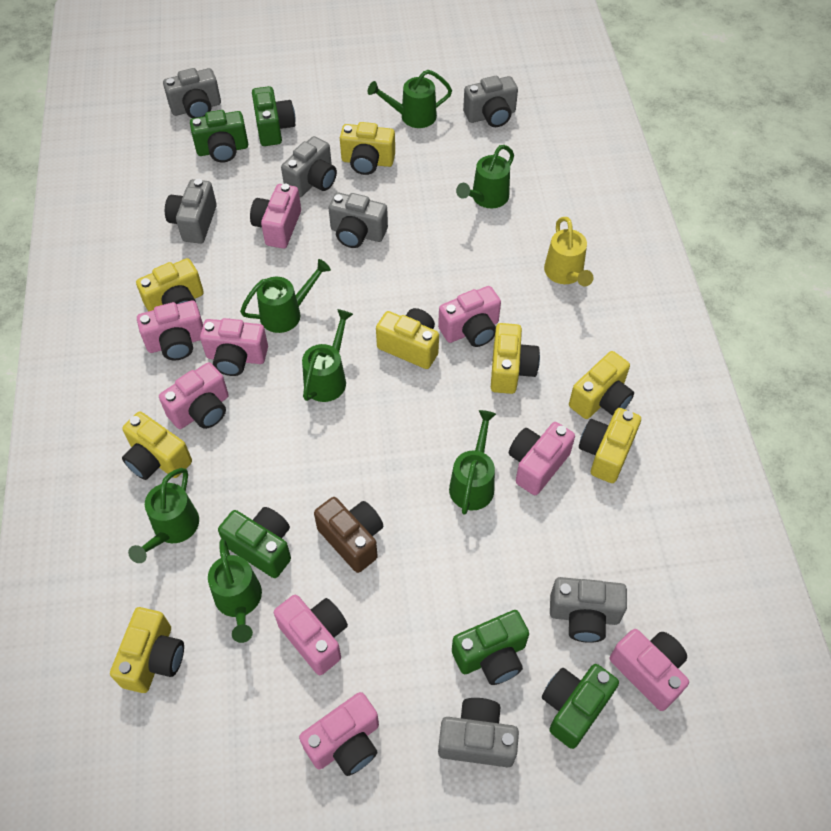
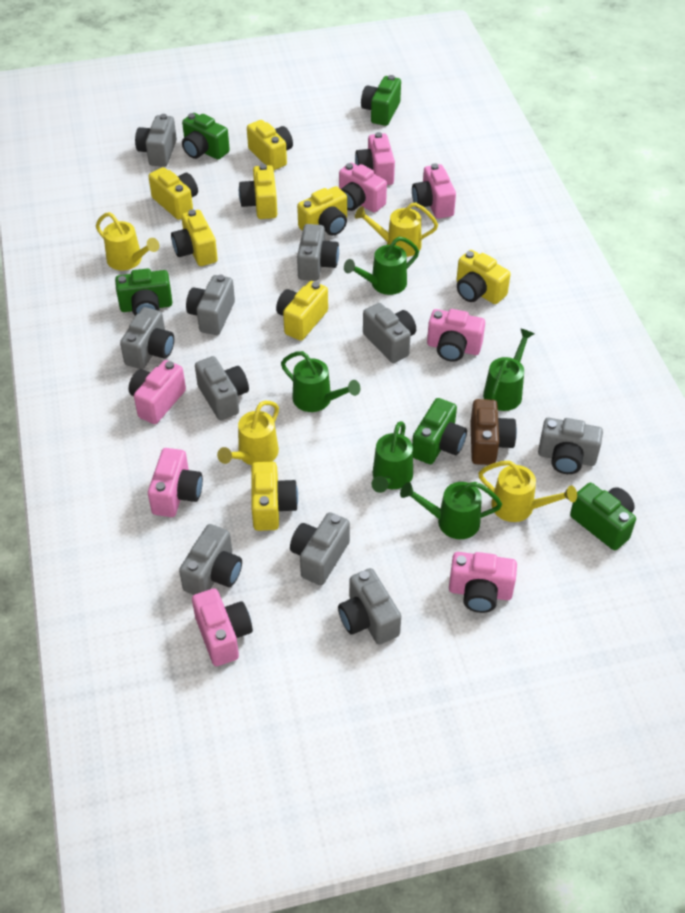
green watering can: 7 -> 5
grey camera: 7 -> 10
pink camera: 9 -> 8
yellow watering can: 1 -> 4

